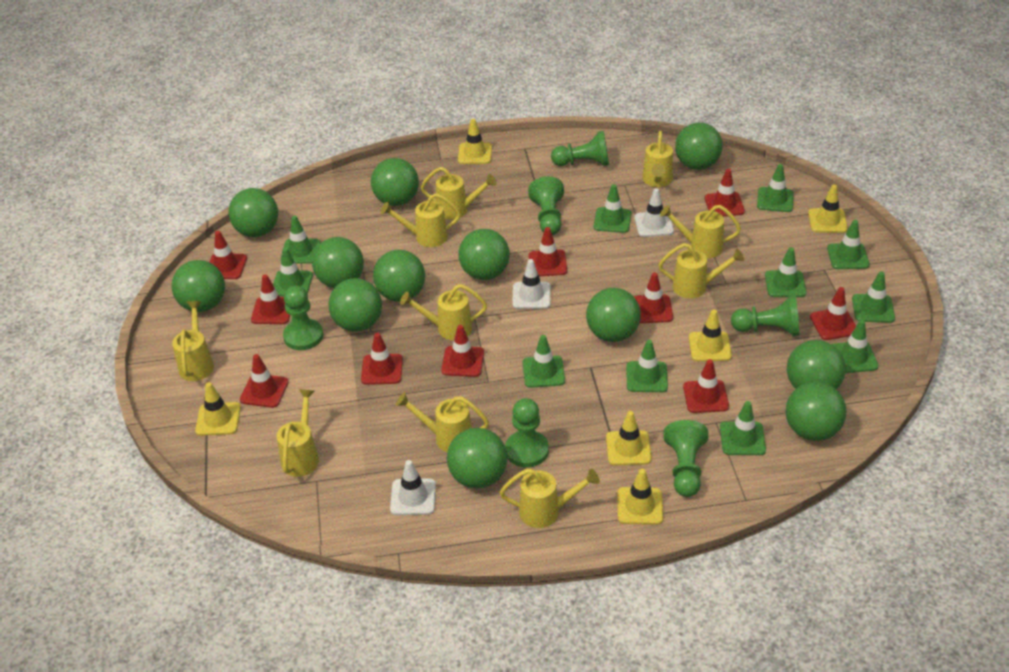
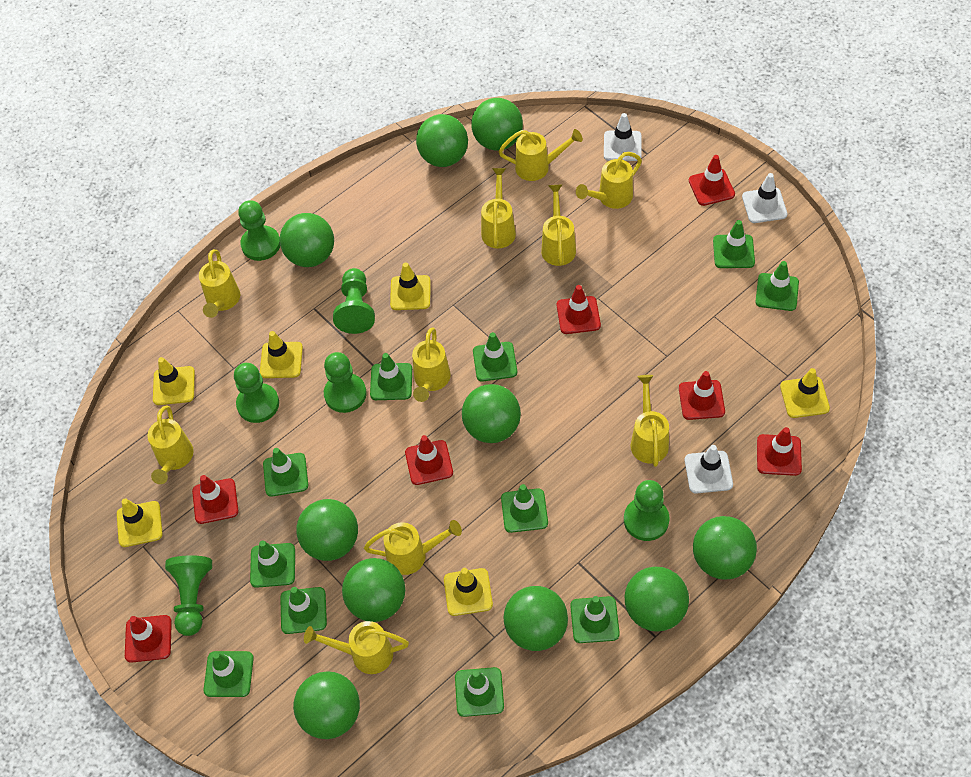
green ball: 12 -> 10
red traffic cone: 10 -> 7

